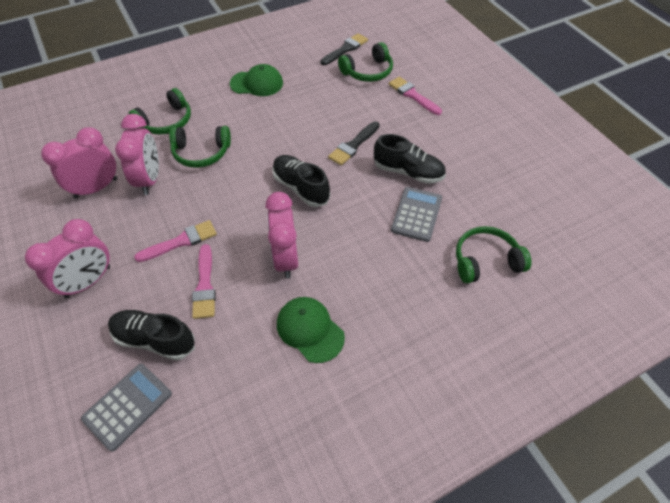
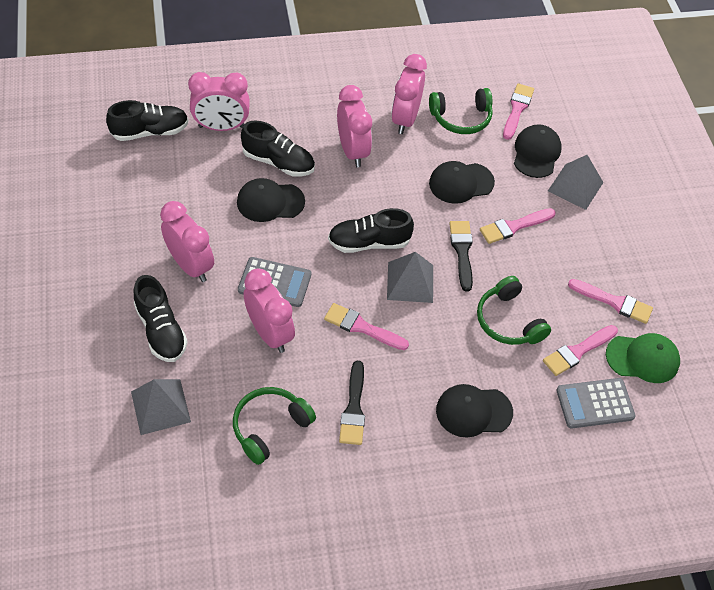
black cap: 0 -> 4
black shoe: 3 -> 4
green cap: 2 -> 1
green headphones: 4 -> 3
grey pyramid: 0 -> 3
pink brush: 3 -> 5
pink clock: 4 -> 5

